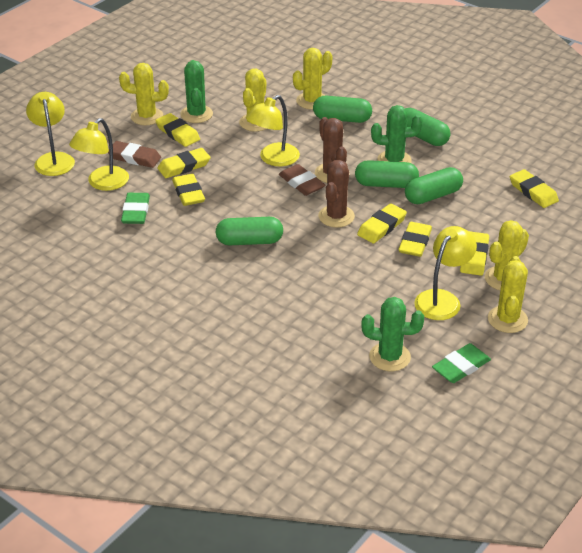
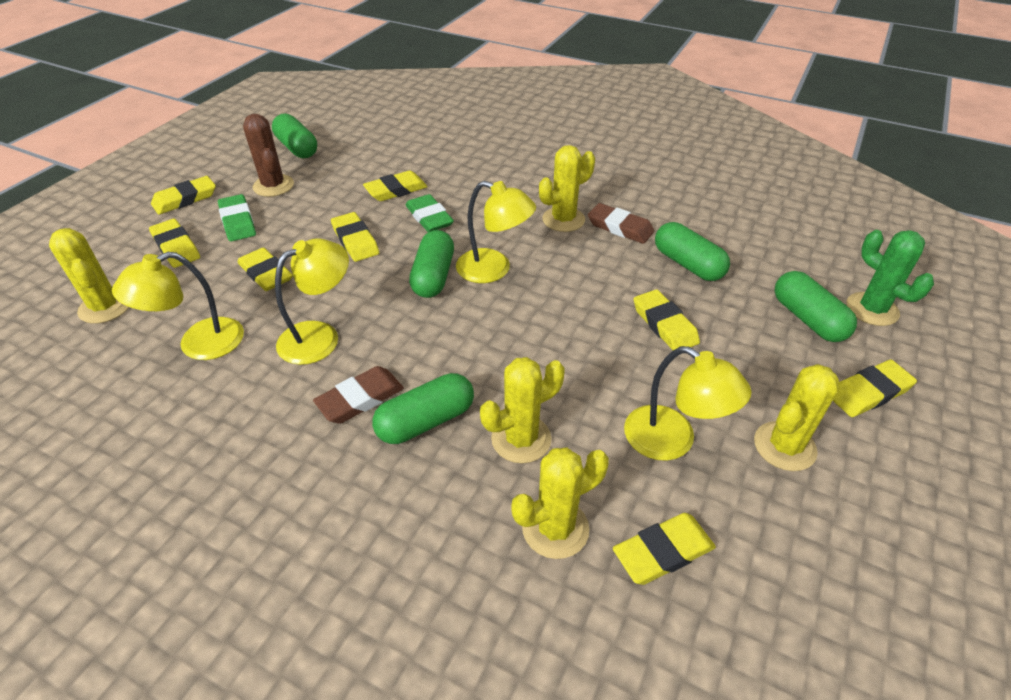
brown cactus: 2 -> 1
green cactus: 3 -> 1
yellow eraser: 7 -> 8

